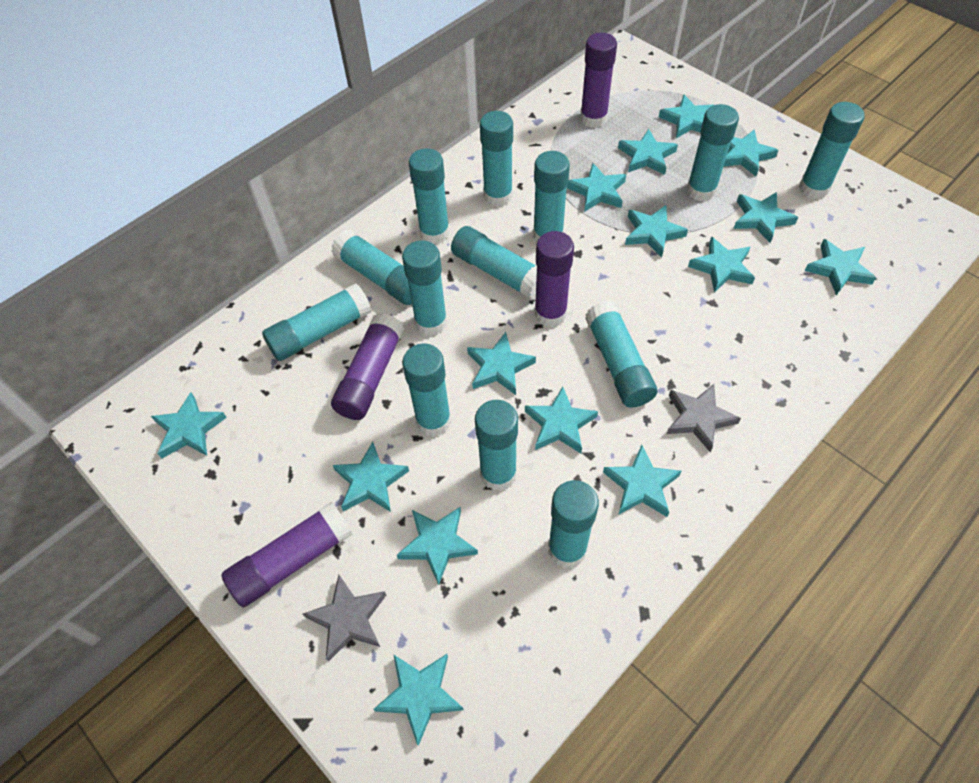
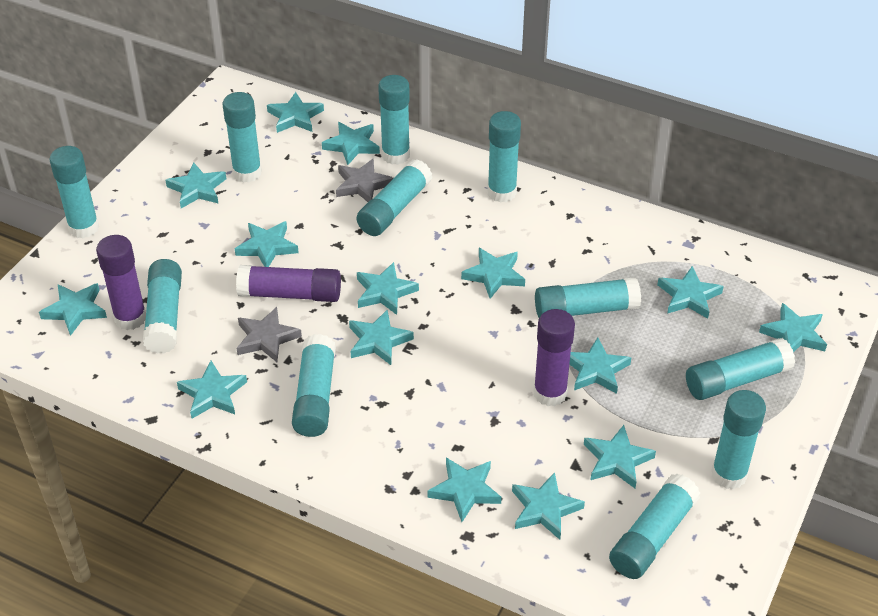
purple glue stick: 4 -> 3
turquoise glue stick: 13 -> 11

